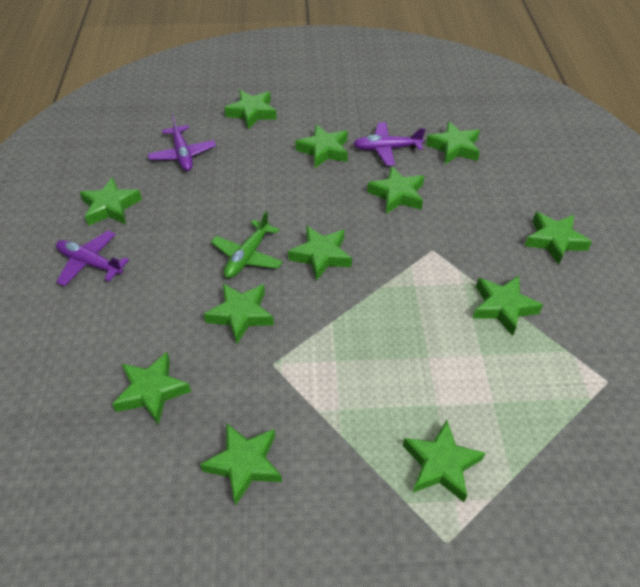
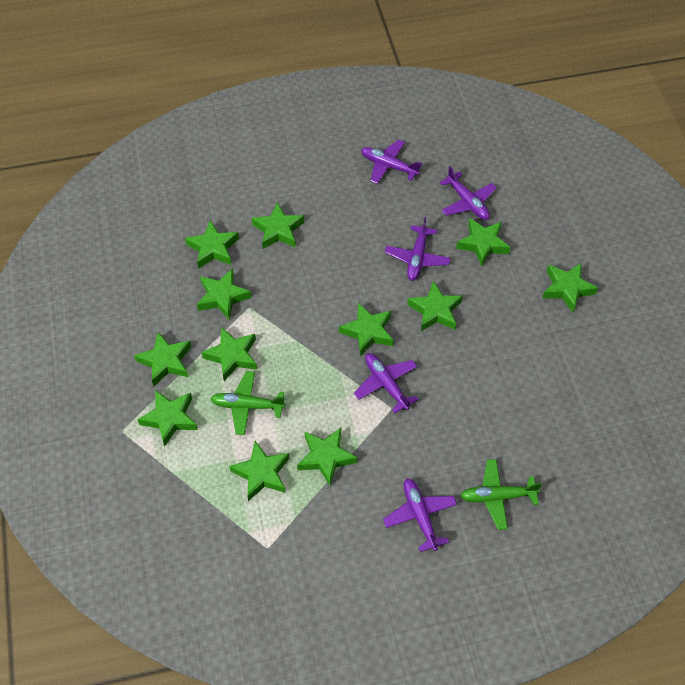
green plane: 1 -> 2
purple plane: 3 -> 5

